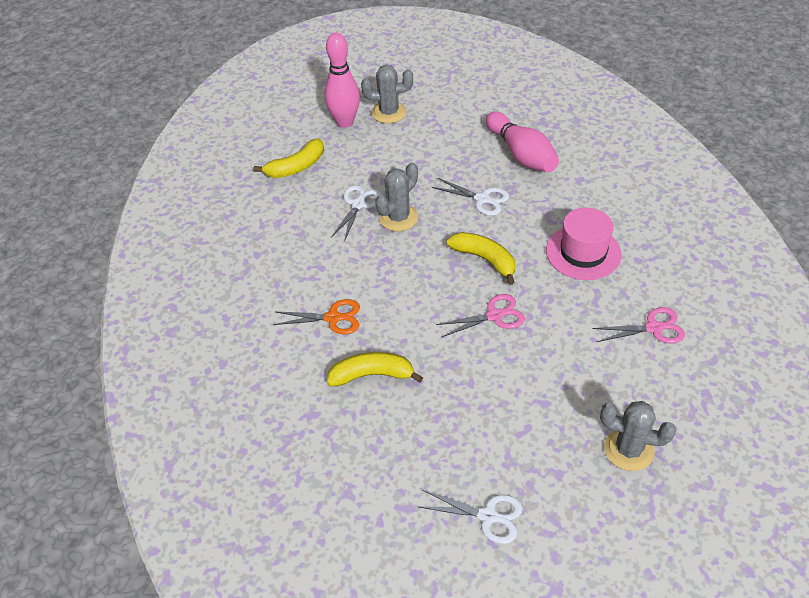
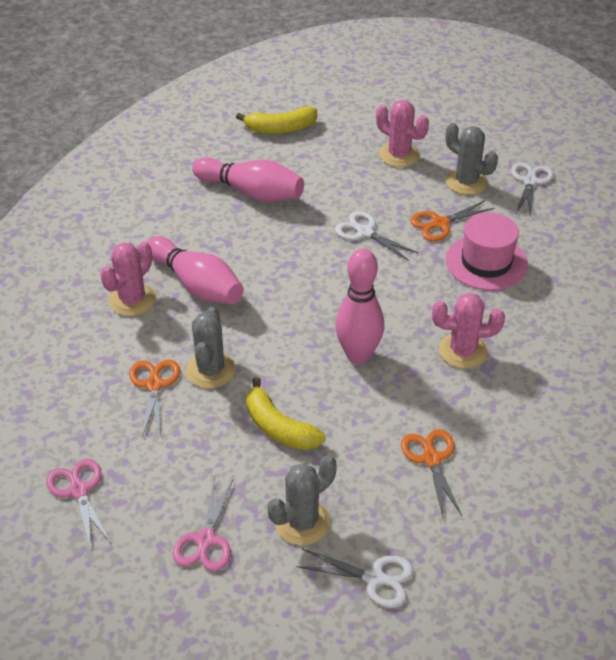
orange scissors: 1 -> 3
pink bowling pin: 2 -> 3
pink cactus: 0 -> 3
yellow banana: 3 -> 2

